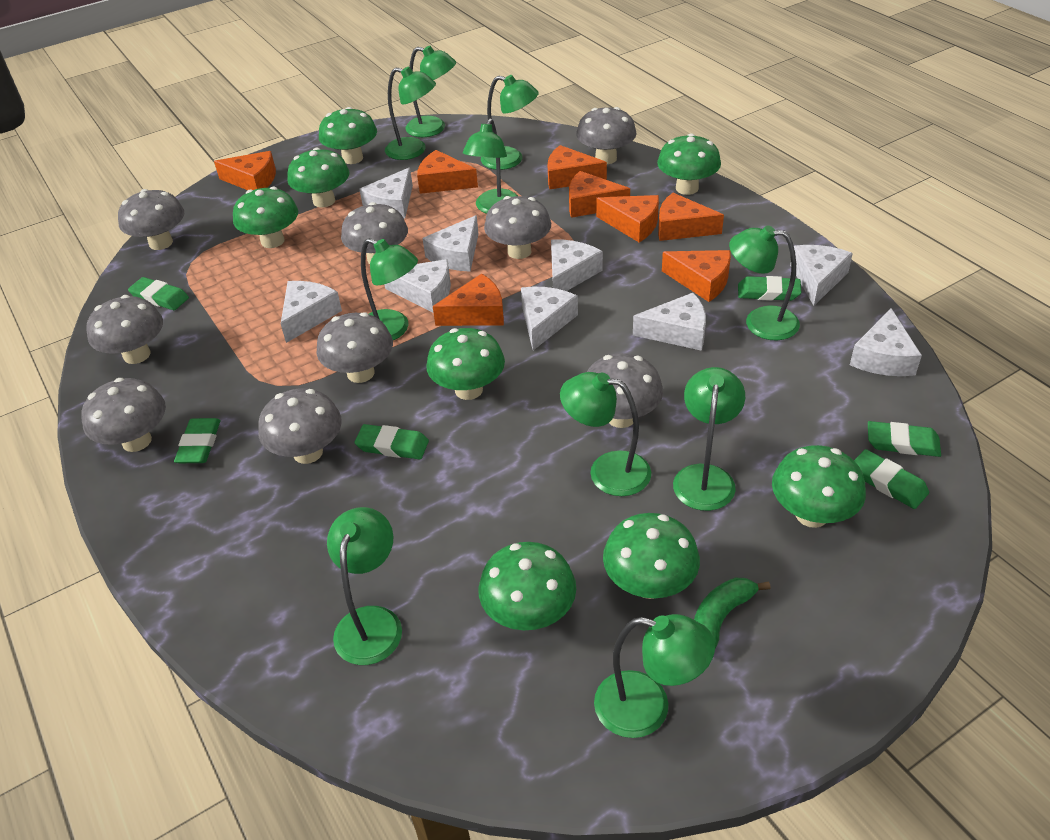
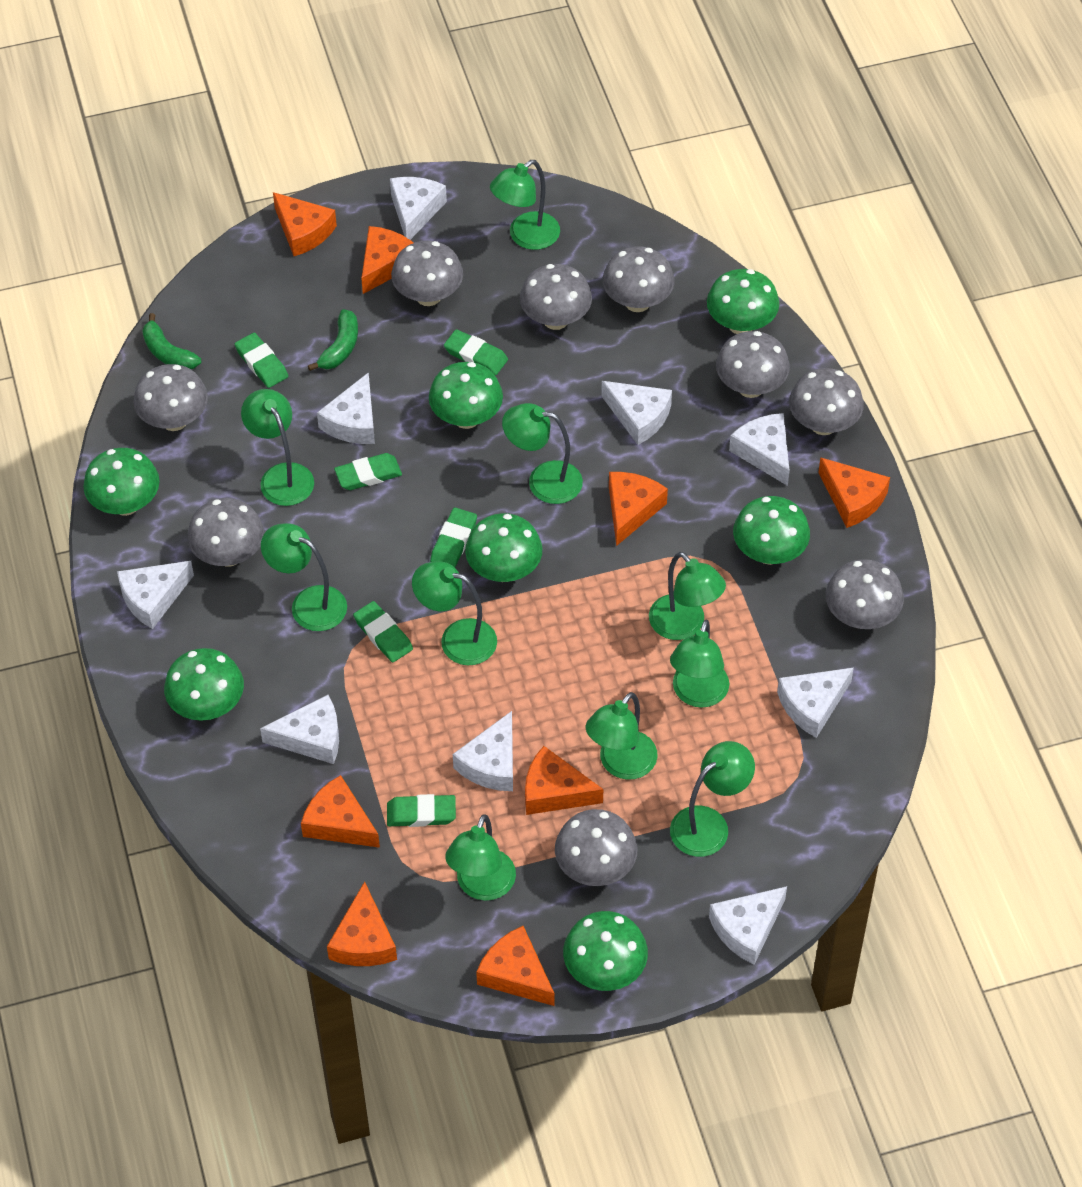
green banana: 1 -> 2
green mushroom: 8 -> 7

